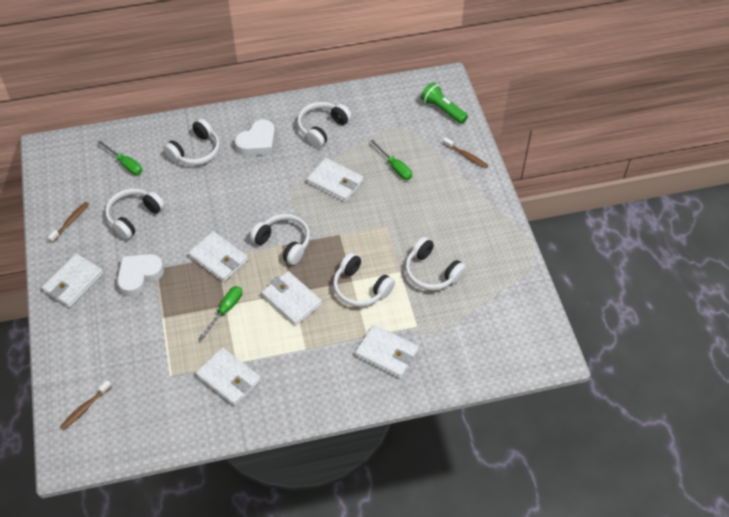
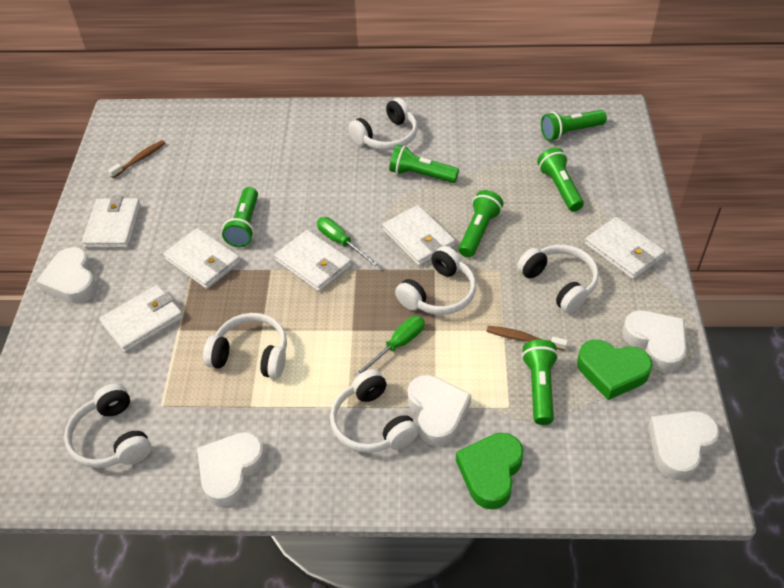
brown toothbrush: 3 -> 2
green flashlight: 1 -> 6
green heart: 0 -> 2
green screwdriver: 3 -> 2
white heart: 2 -> 5

